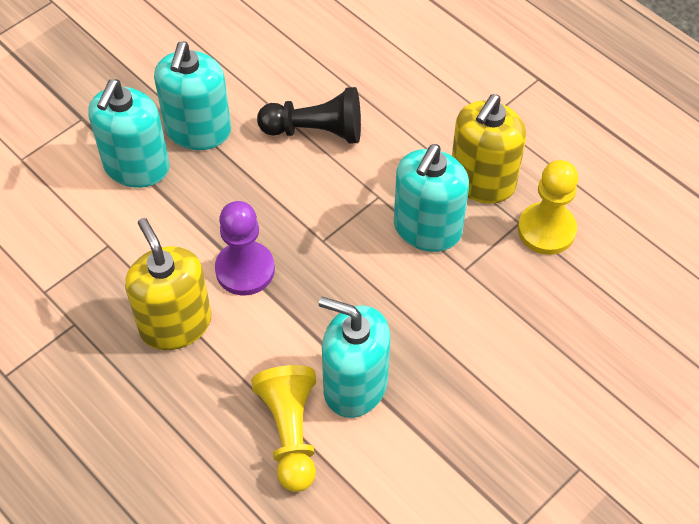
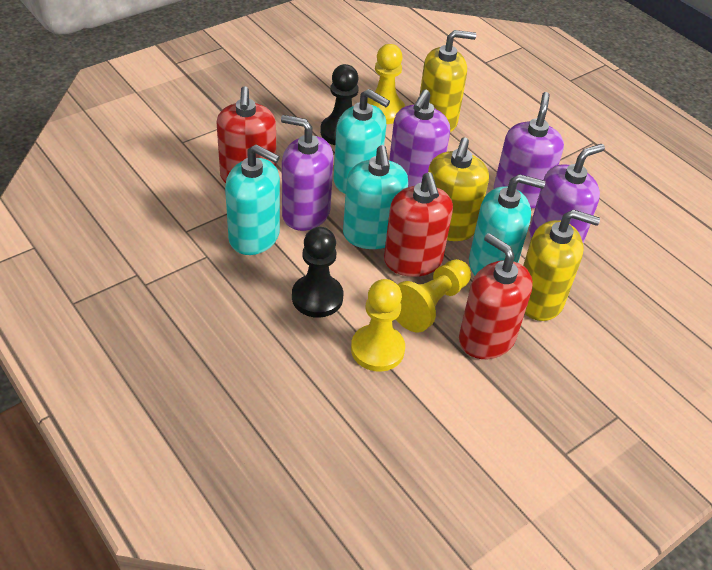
black pawn: 1 -> 2
purple pawn: 1 -> 0
purple soap dispenser: 0 -> 4
red soap dispenser: 0 -> 3
yellow pawn: 2 -> 3
yellow soap dispenser: 2 -> 3

